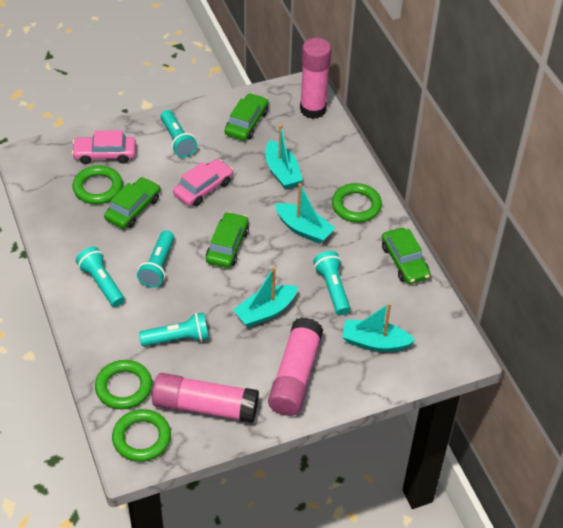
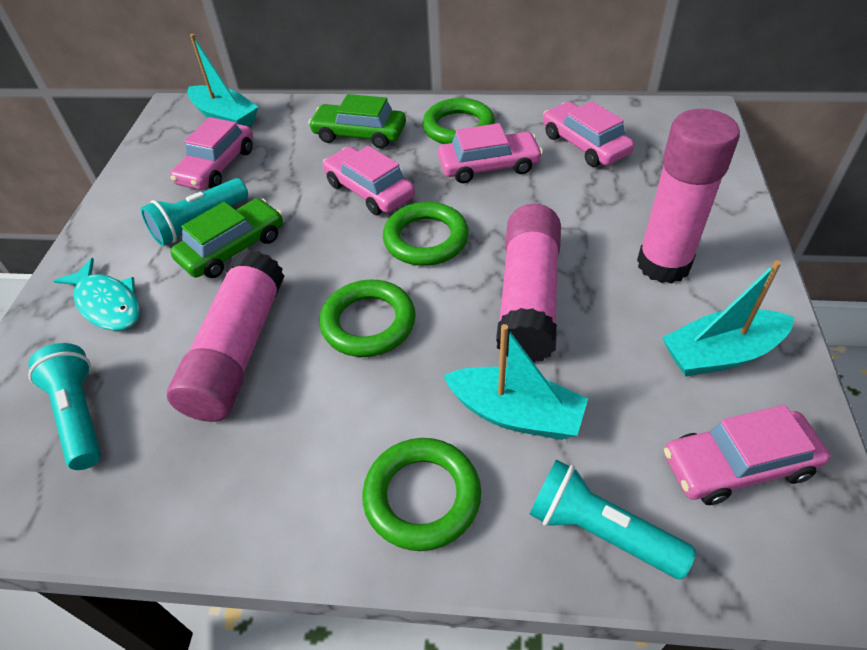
green car: 4 -> 2
pink car: 2 -> 5
turquoise boat: 4 -> 3
turquoise fish: 0 -> 1
turquoise flashlight: 5 -> 3

